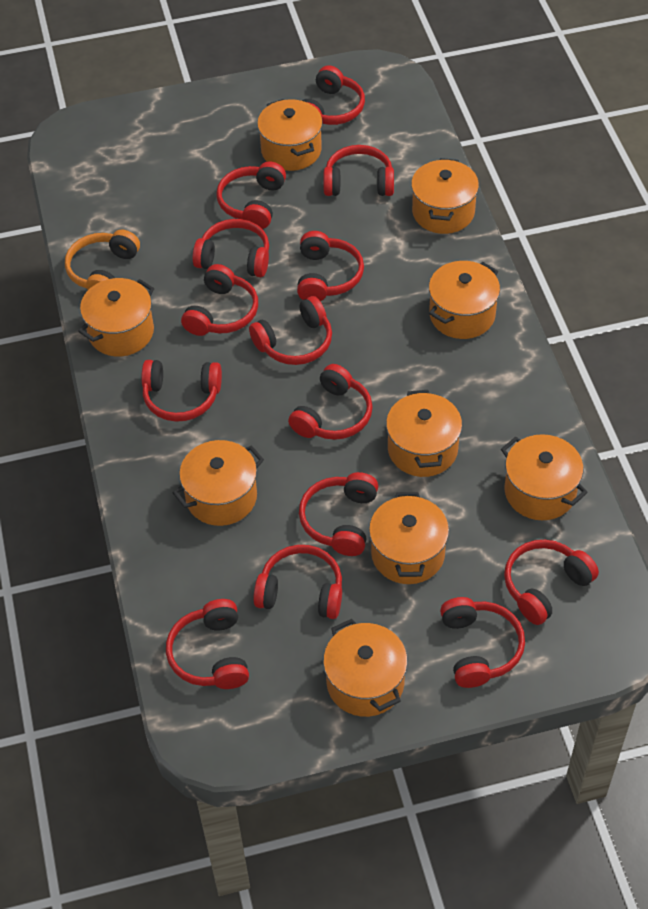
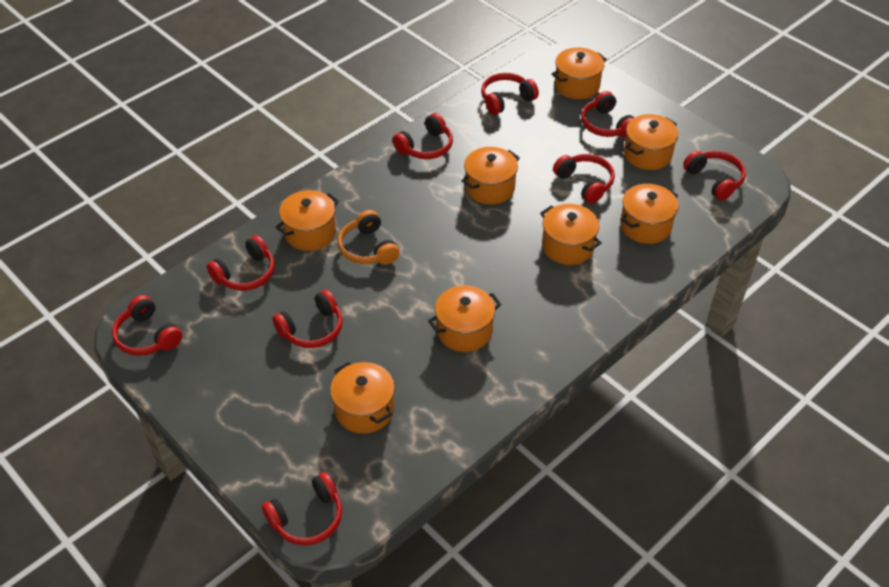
orange pot: 9 -> 8
red headphones: 14 -> 9

